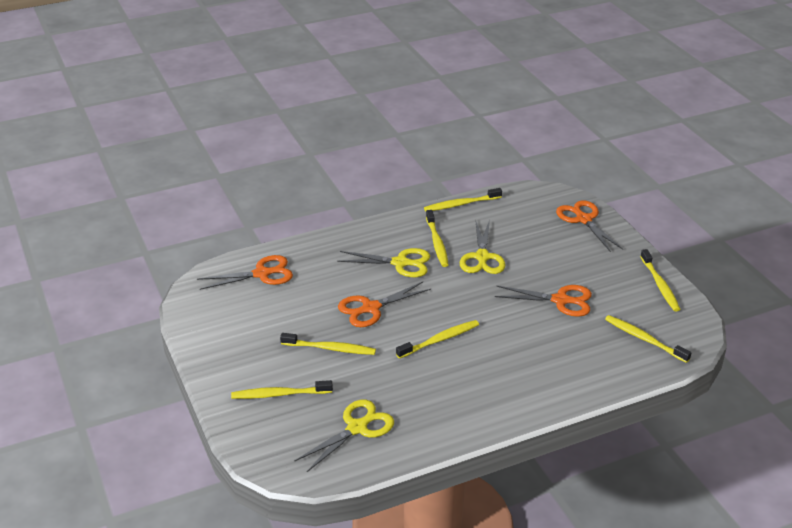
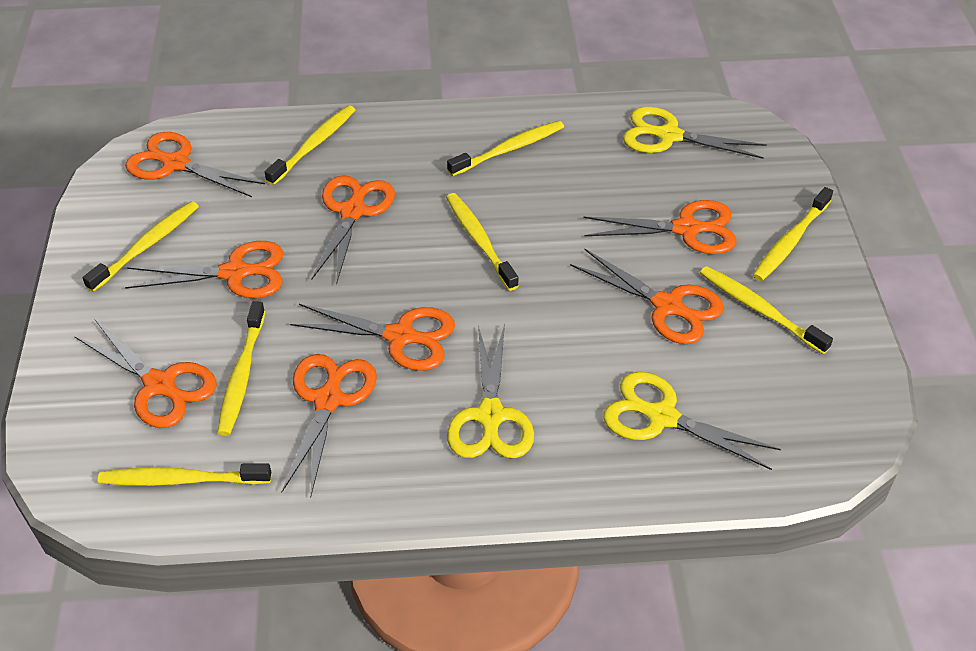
orange scissors: 4 -> 8
yellow toothbrush: 7 -> 8

